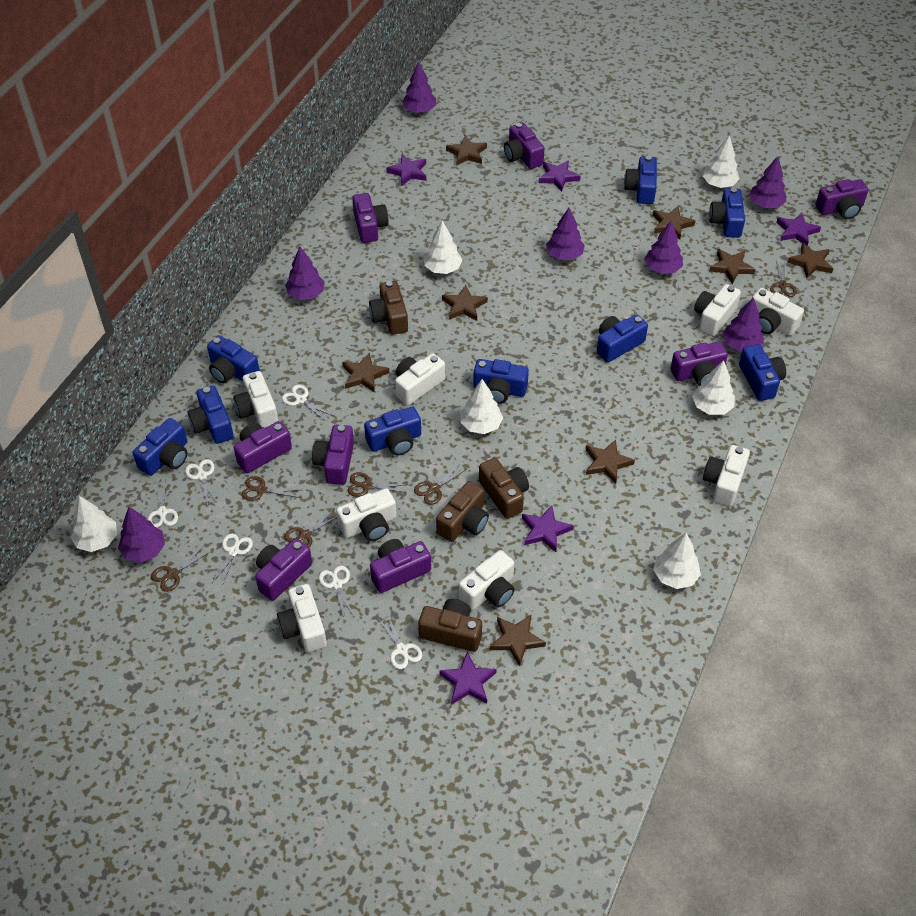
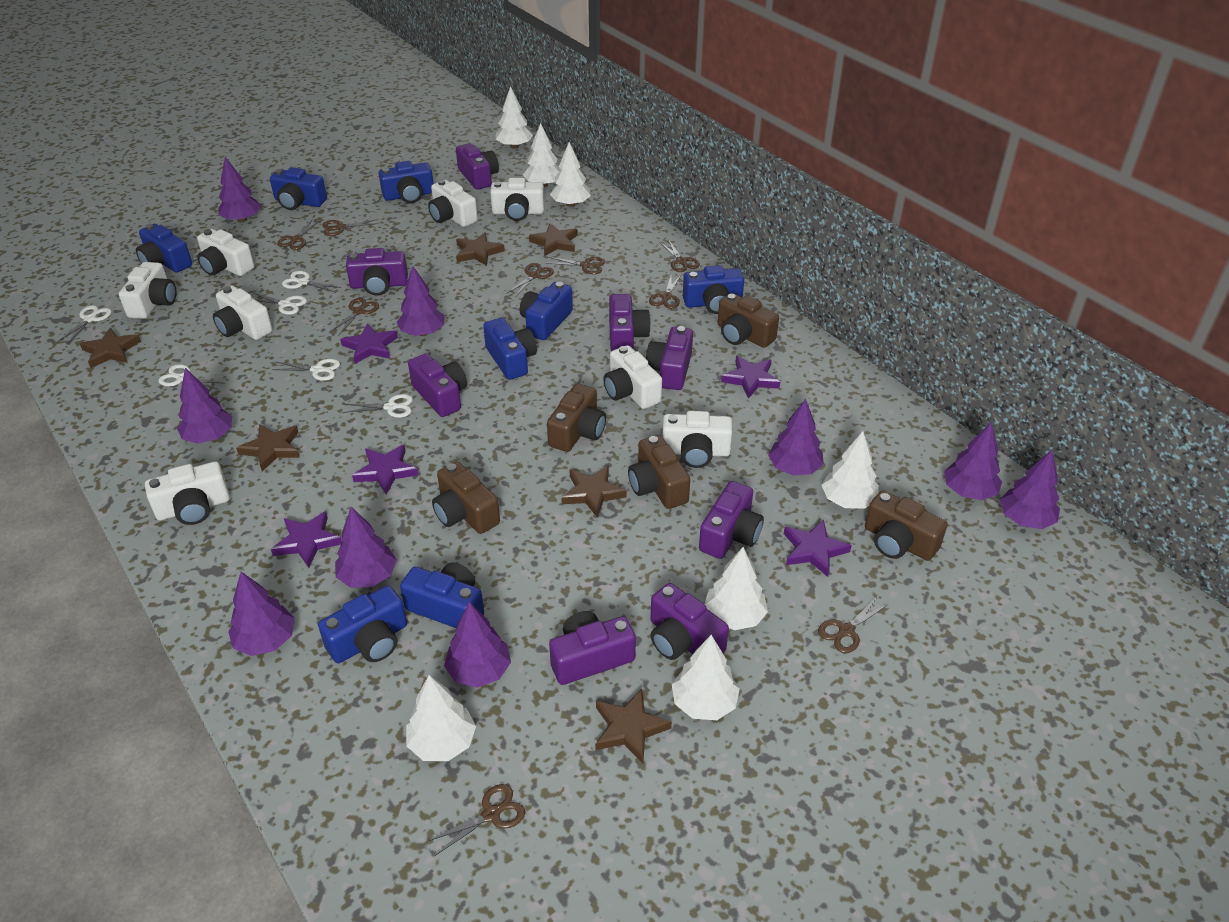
blue camera: 9 -> 8
brown camera: 4 -> 5
brown scissors: 6 -> 9
brown star: 8 -> 6
purple tree: 7 -> 9
white tree: 6 -> 7

